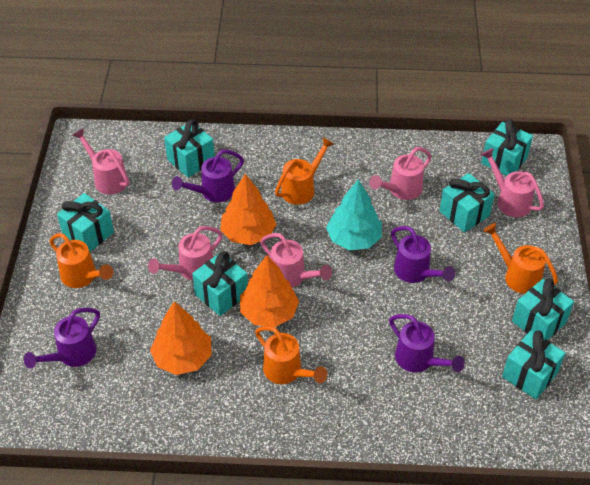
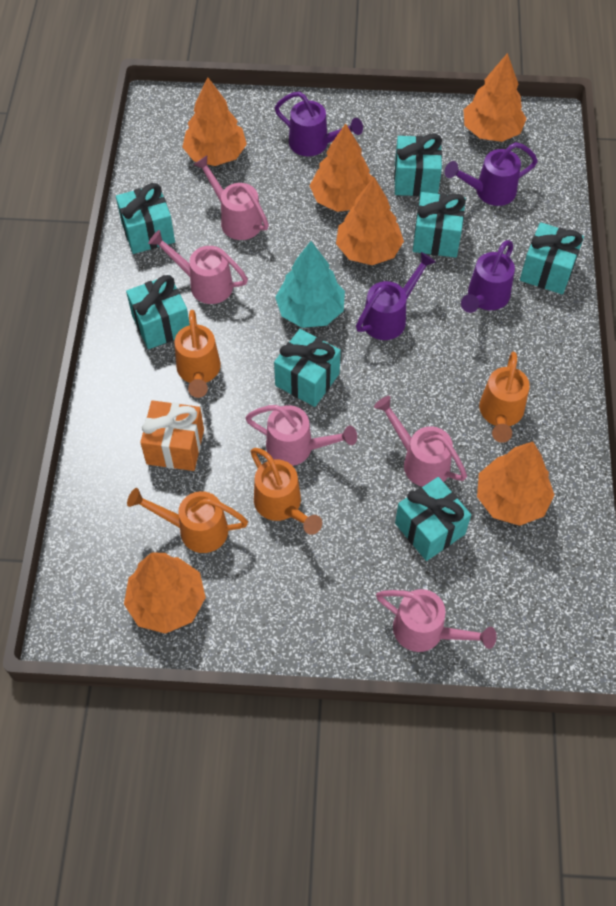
orange gift: 0 -> 1
orange tree: 3 -> 6

